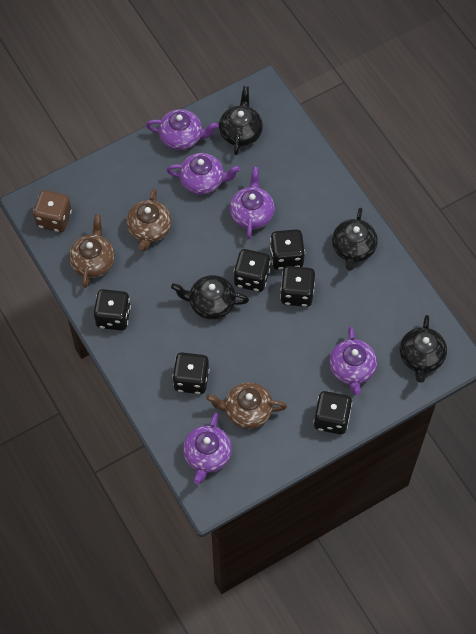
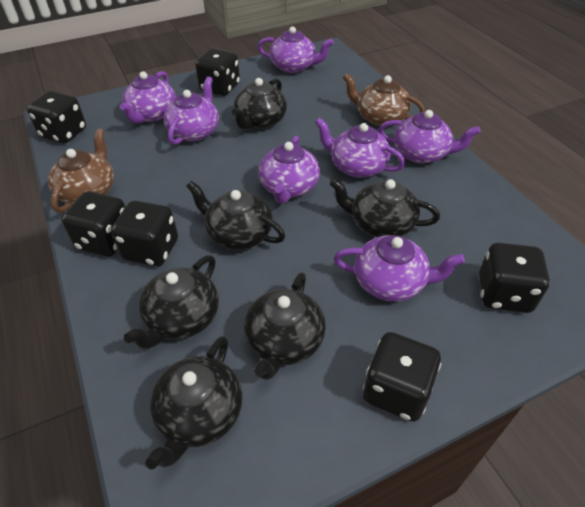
black teapot: 4 -> 6
brown dice: 1 -> 0
brown teapot: 3 -> 2
purple teapot: 5 -> 7

